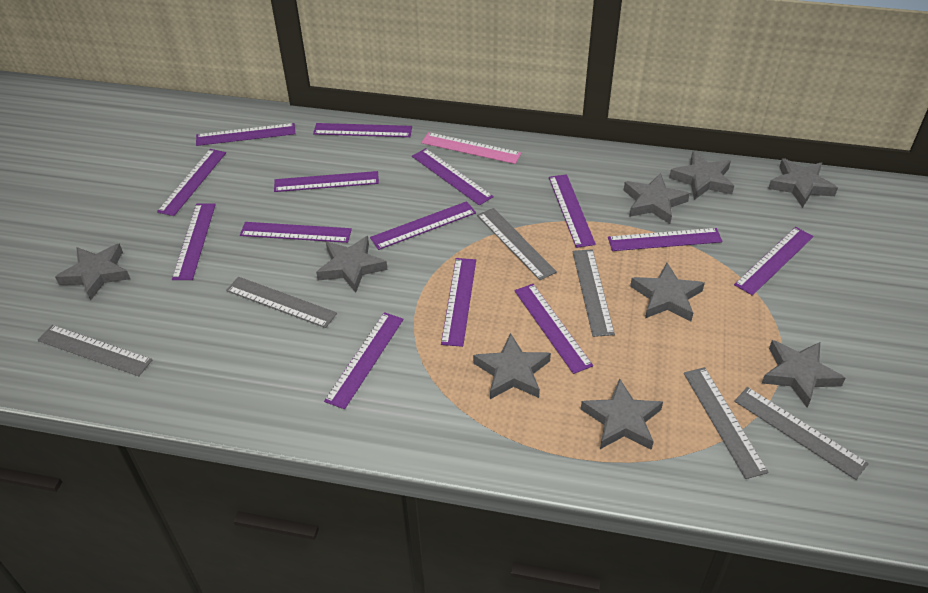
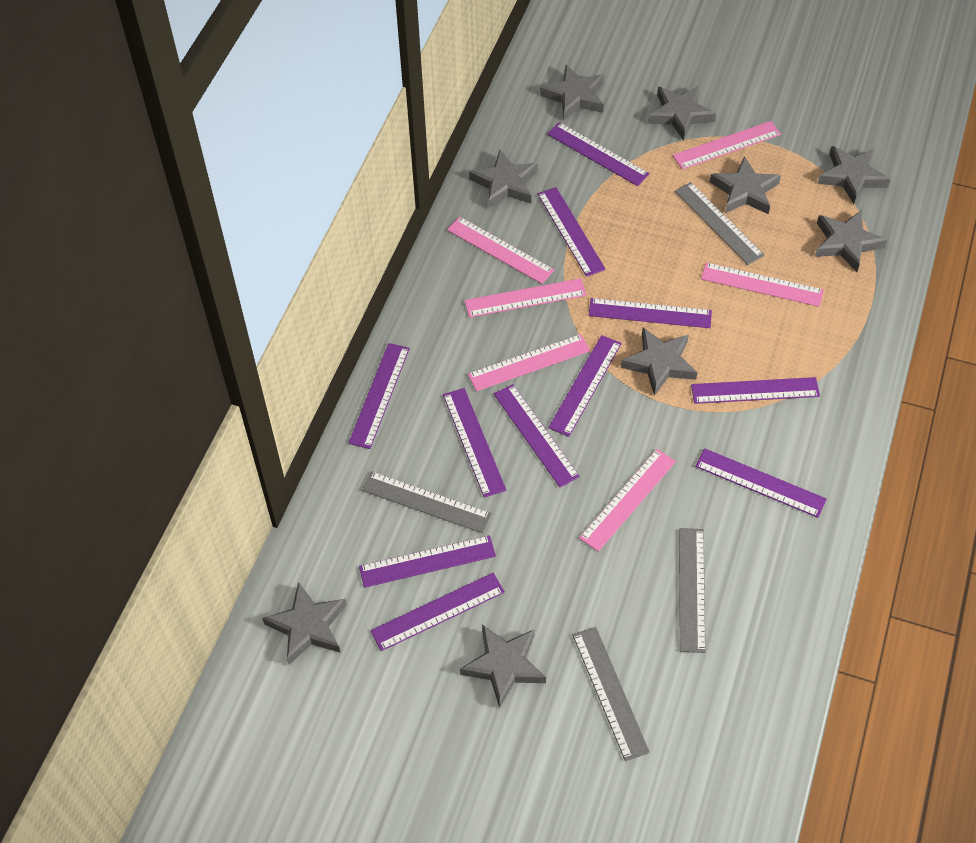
grey ruler: 6 -> 4
pink ruler: 1 -> 6
purple ruler: 14 -> 11

